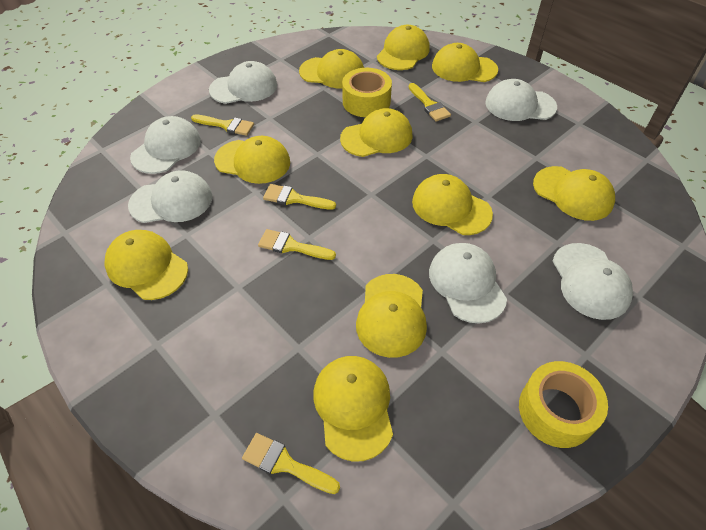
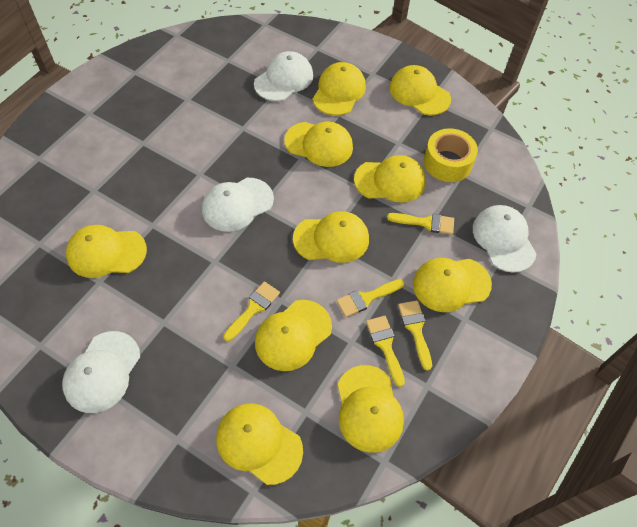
white cap: 6 -> 4
yellow tape: 2 -> 1

